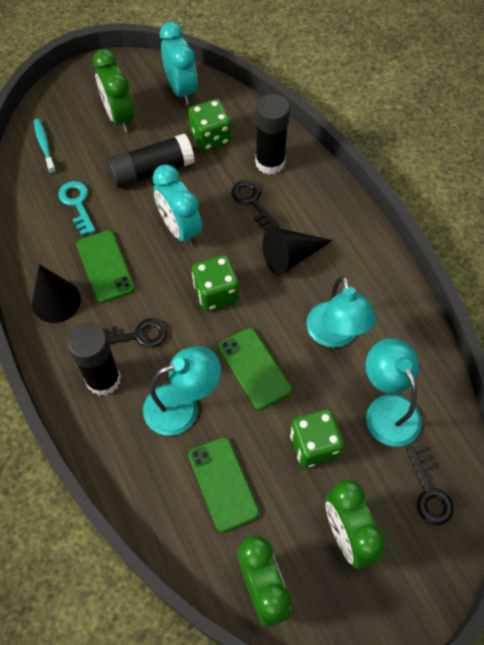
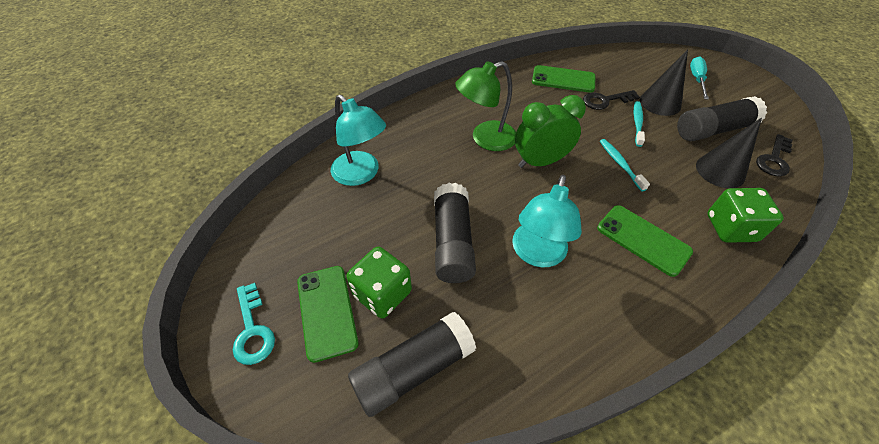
black key: 3 -> 2
green clock: 3 -> 1
green dice: 3 -> 2
green lamp: 0 -> 1
turquoise clock: 2 -> 0
turquoise lamp: 3 -> 2
turquoise screwdriver: 0 -> 1
turquoise toothbrush: 1 -> 2

